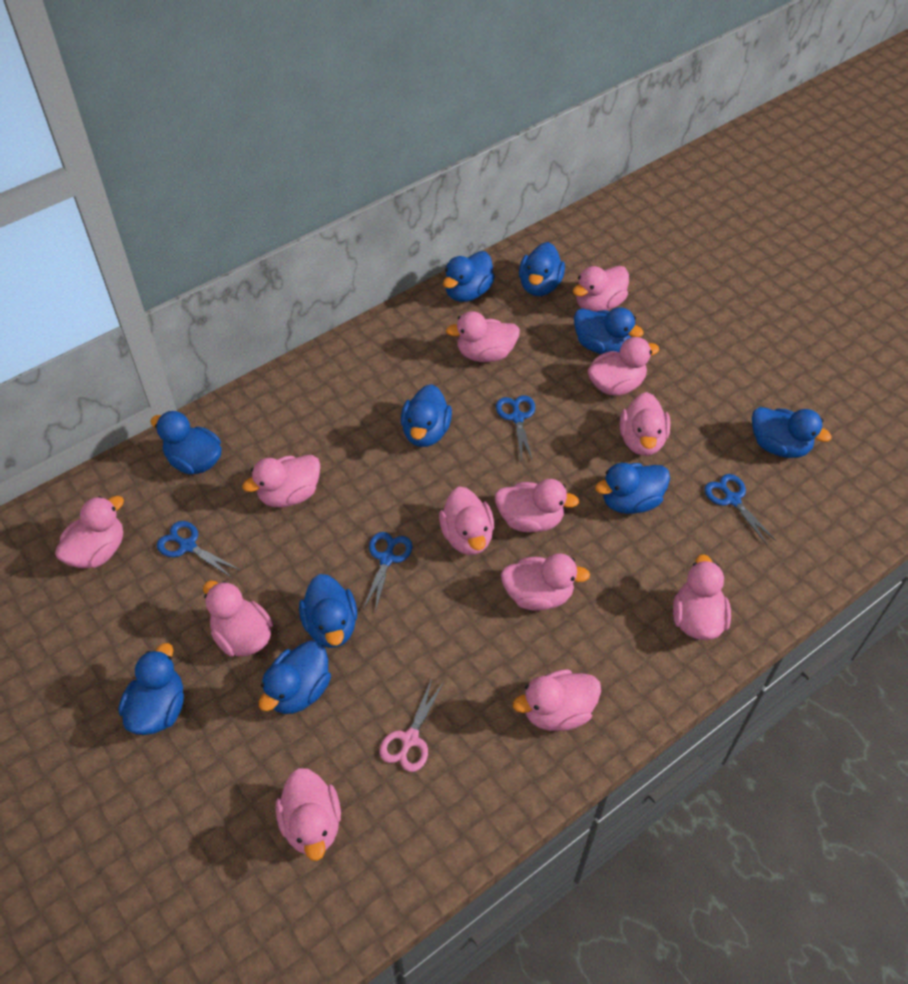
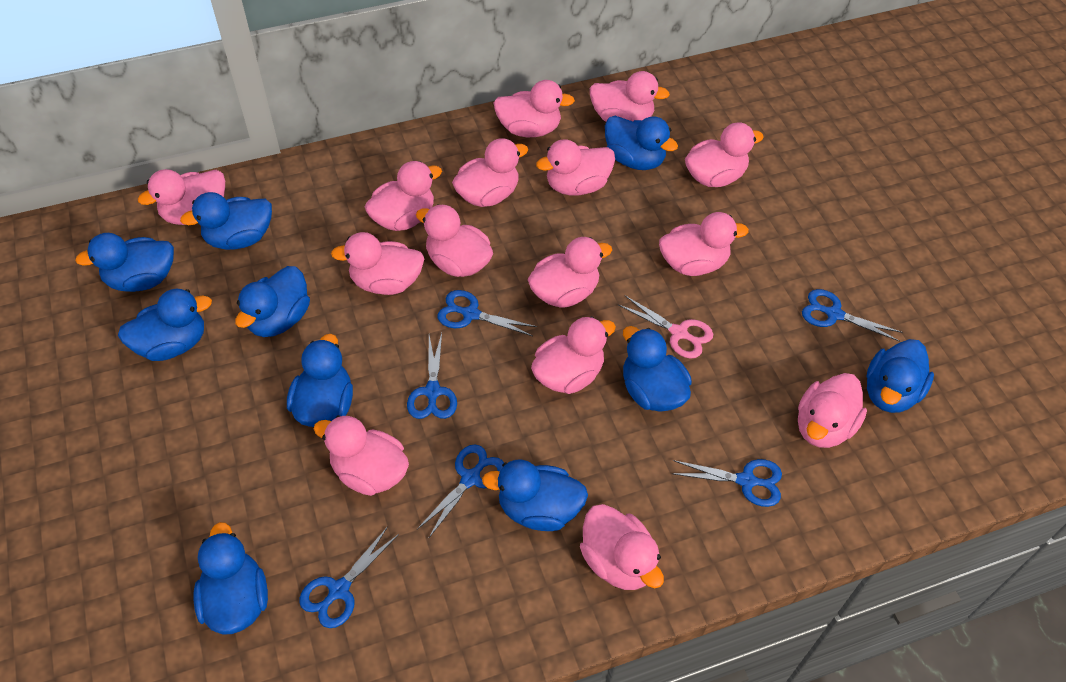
blue scissors: 4 -> 6
pink duck: 13 -> 15

